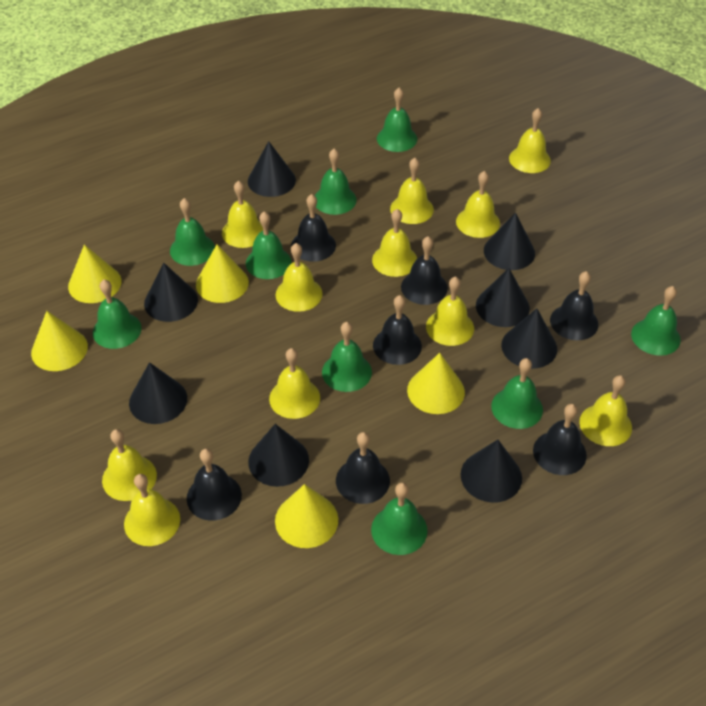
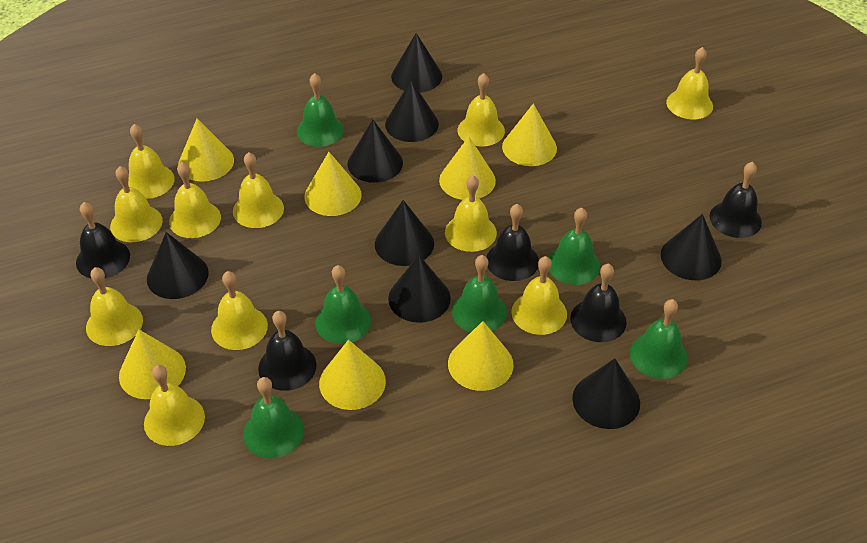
black bell: 7 -> 5
green bell: 9 -> 6
yellow cone: 5 -> 7

